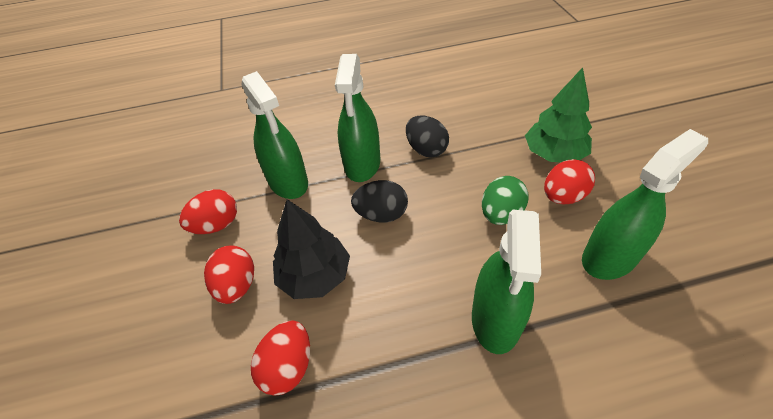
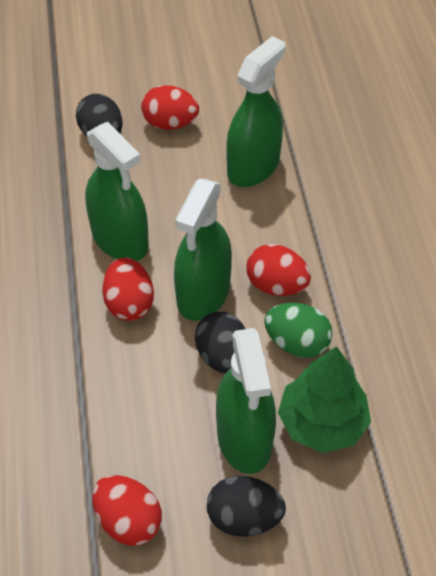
black egg: 2 -> 3
black tree: 1 -> 0

